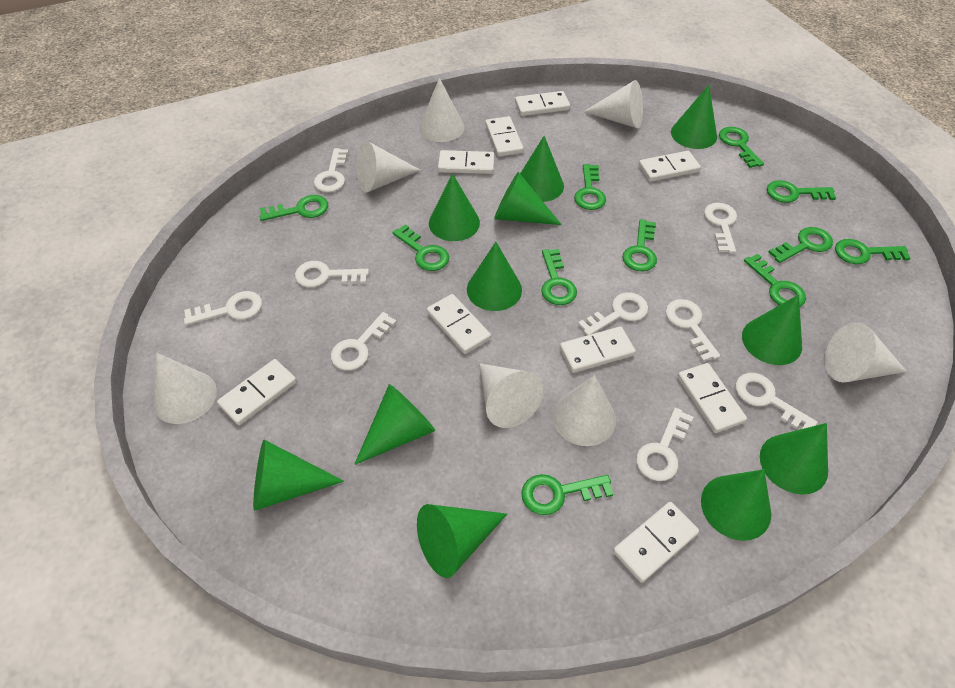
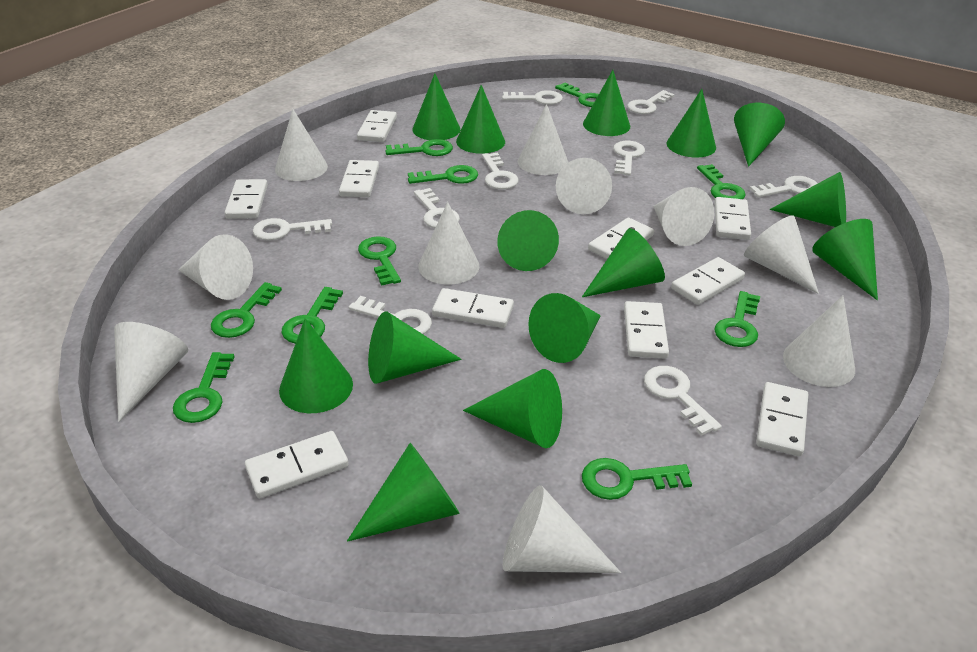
green cone: 11 -> 14
green key: 11 -> 10
white cone: 7 -> 10
white domino: 9 -> 10

